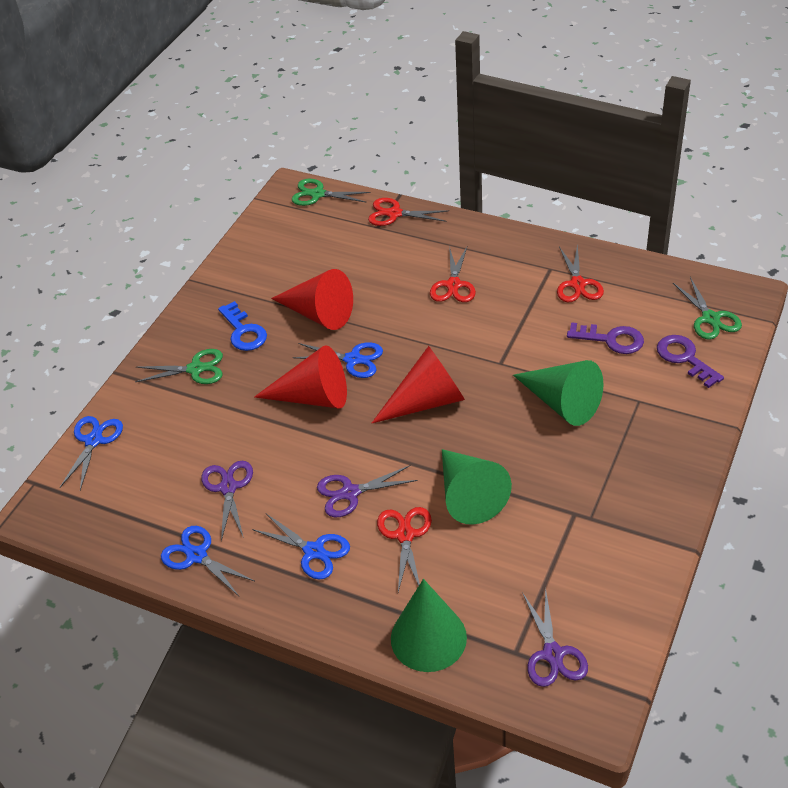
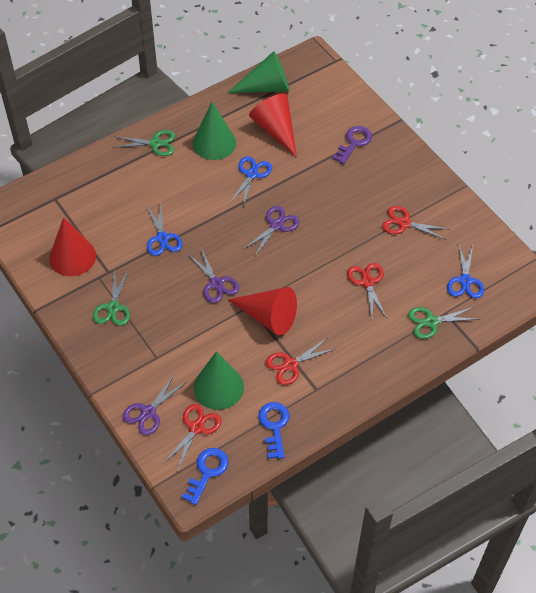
blue key: 1 -> 2
blue scissors: 4 -> 3
purple key: 2 -> 1

